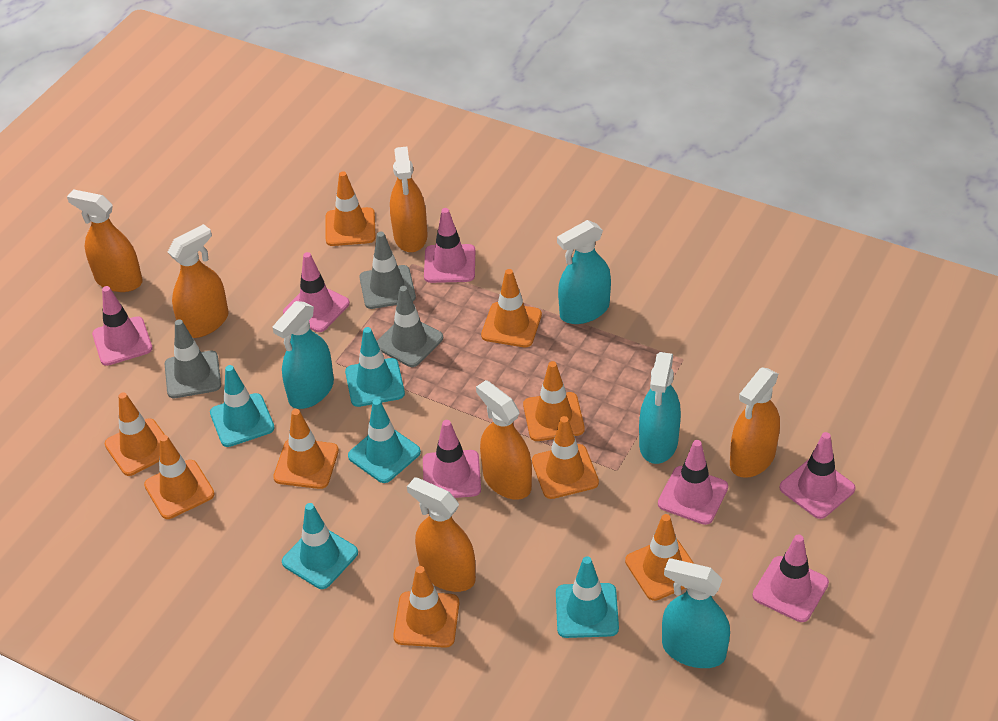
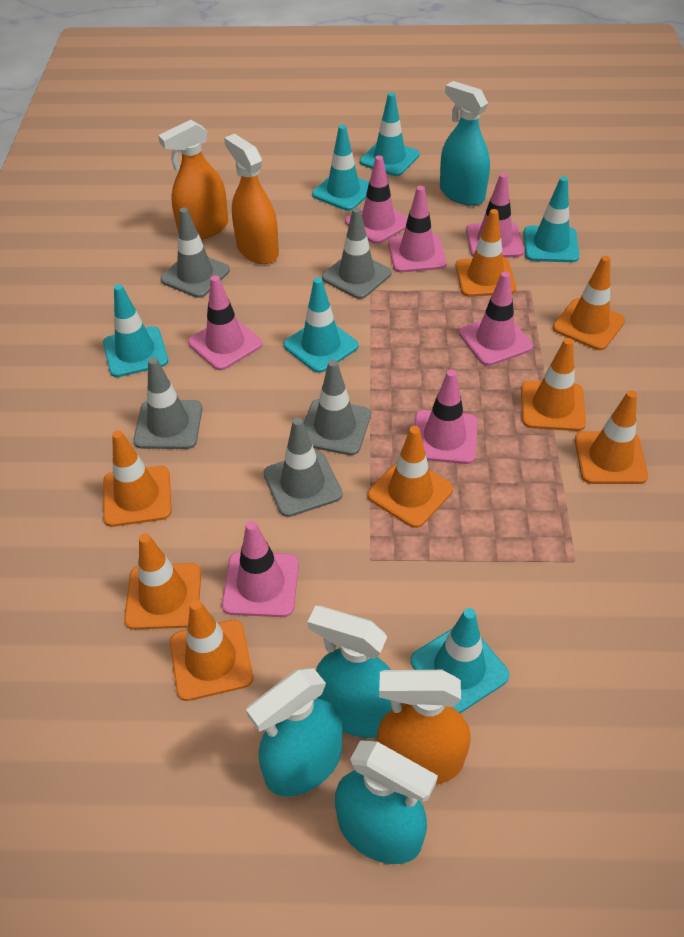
grey traffic cone: 3 -> 5
orange spray bottle: 6 -> 3
orange traffic cone: 9 -> 8
turquoise traffic cone: 5 -> 6

